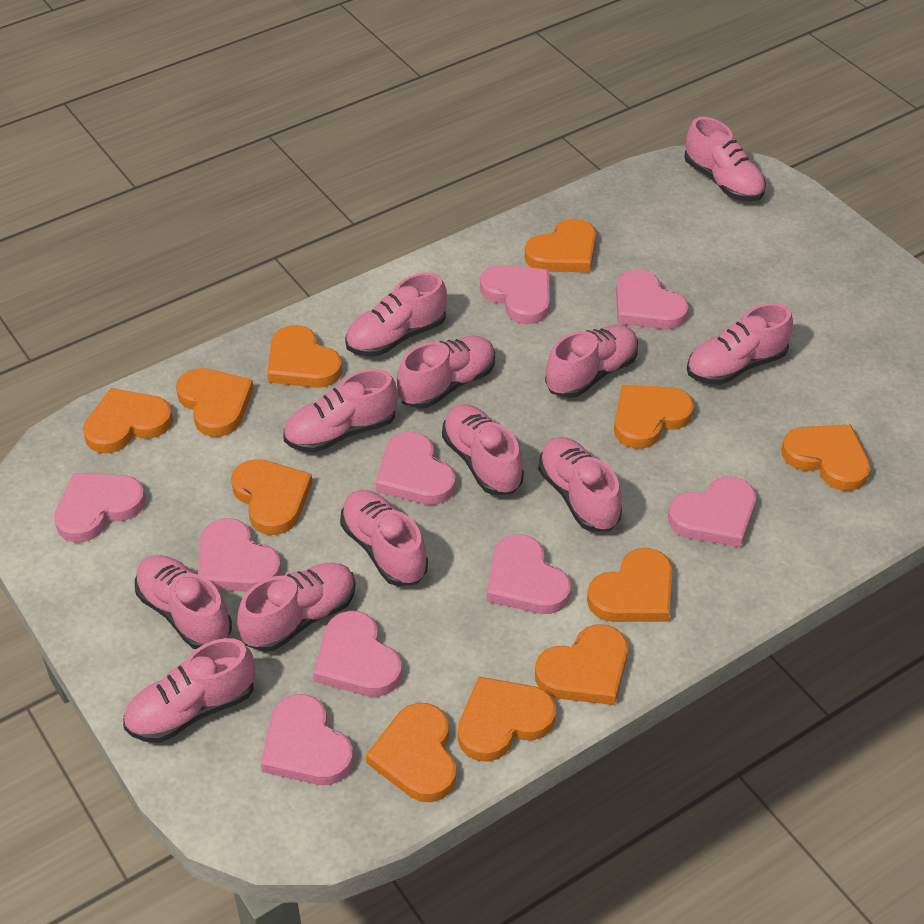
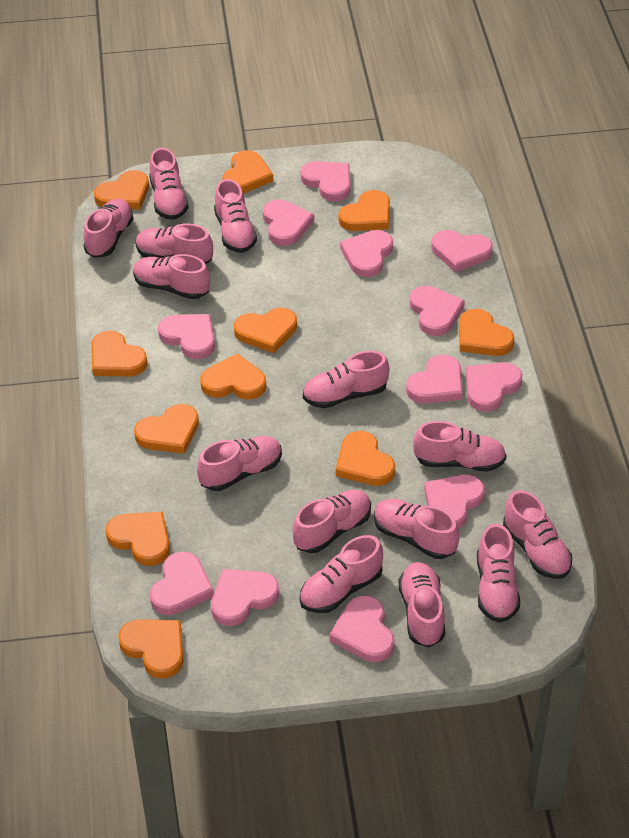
pink heart: 9 -> 12
pink shoe: 12 -> 14

